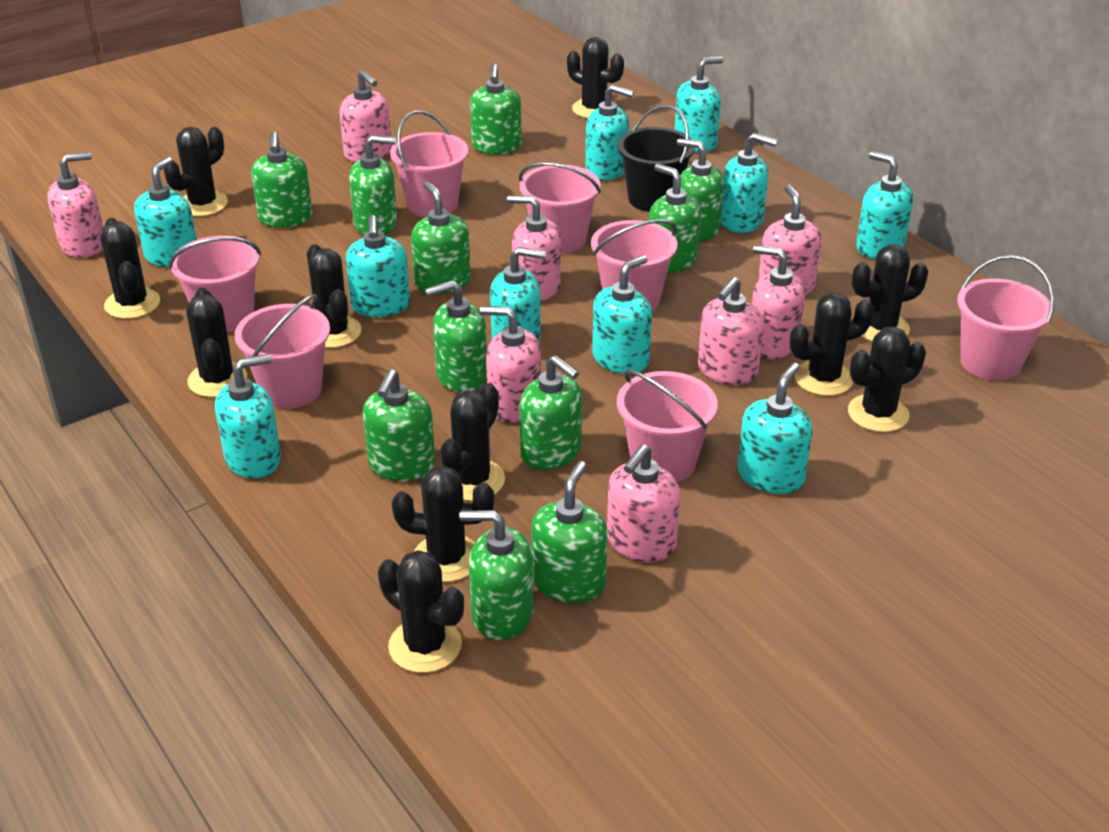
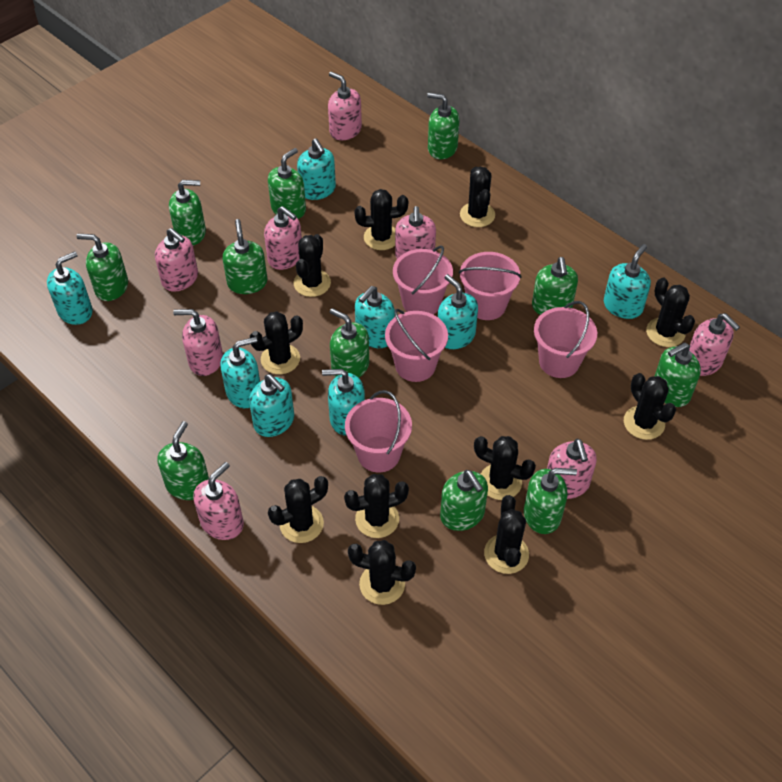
black bucket: 1 -> 0
pink bucket: 7 -> 5
turquoise soap dispenser: 10 -> 8

